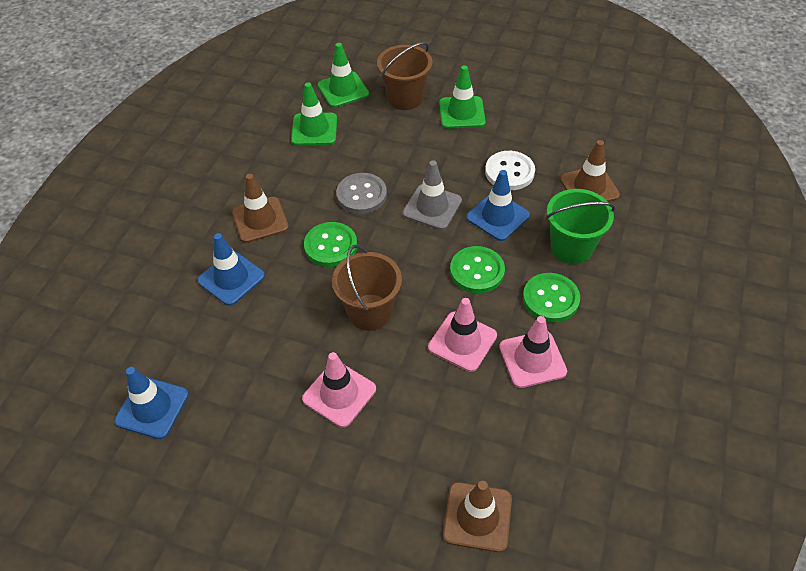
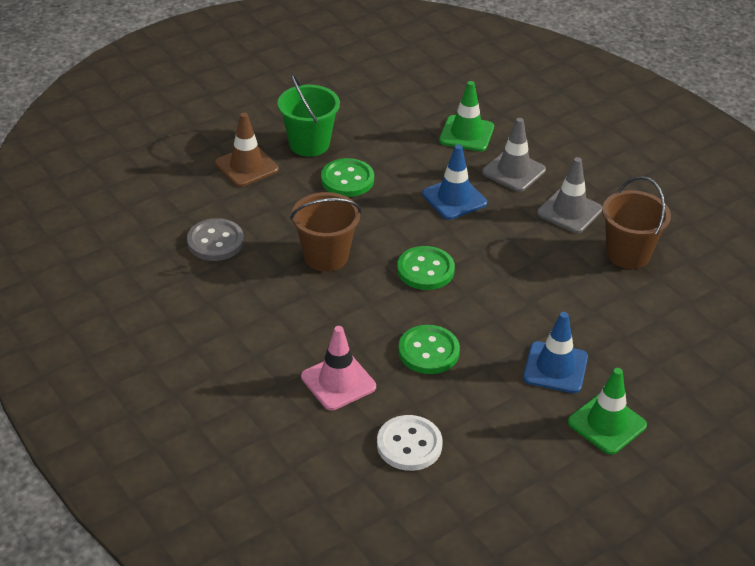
blue traffic cone: 3 -> 2
brown traffic cone: 3 -> 1
green traffic cone: 3 -> 2
grey traffic cone: 1 -> 2
pink traffic cone: 3 -> 1

